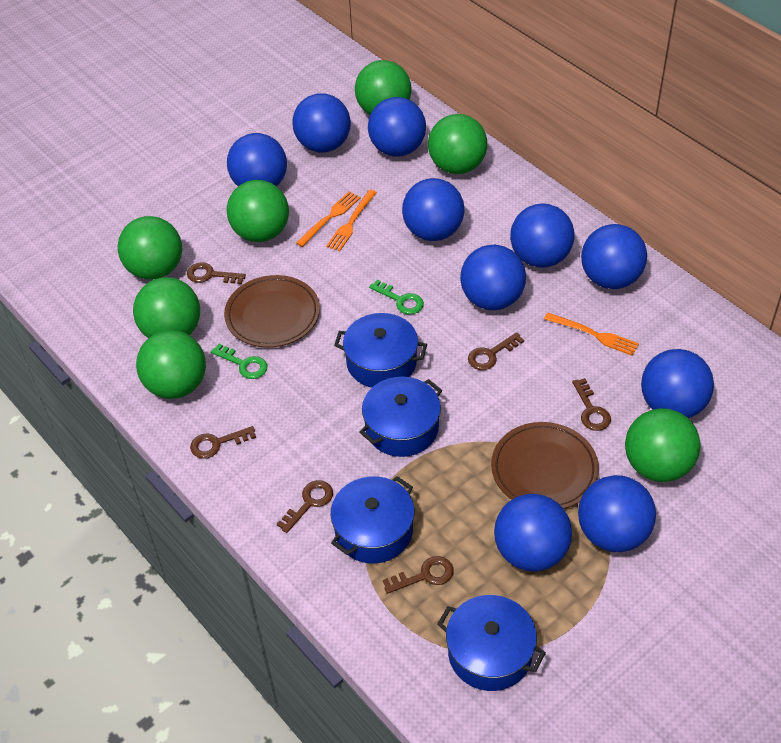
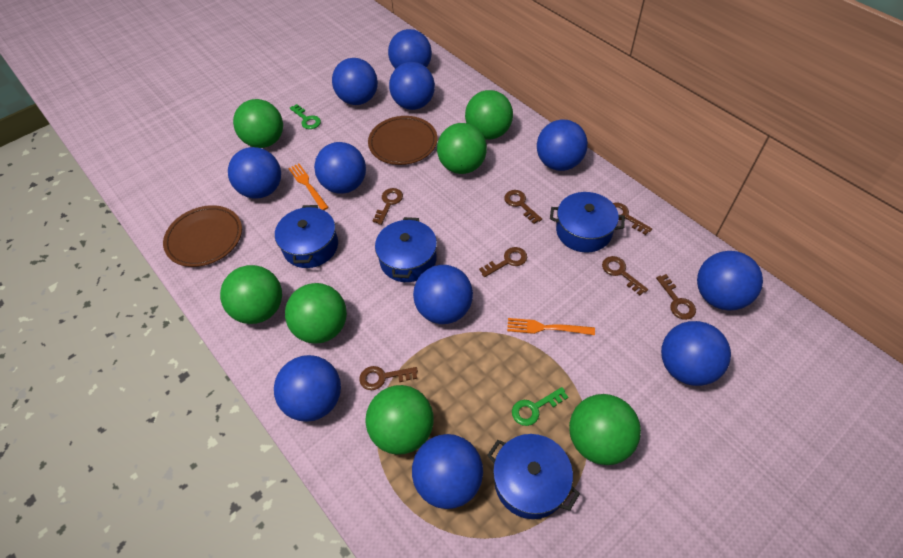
blue ball: 10 -> 11
brown key: 6 -> 7
orange fork: 3 -> 2

